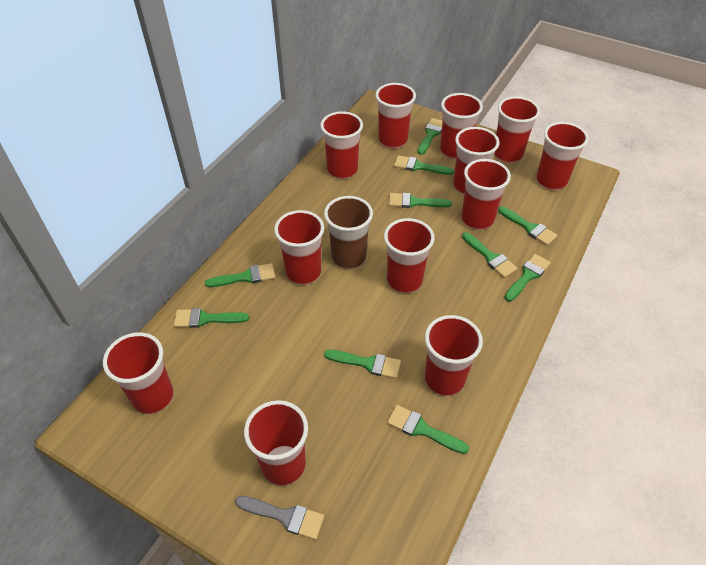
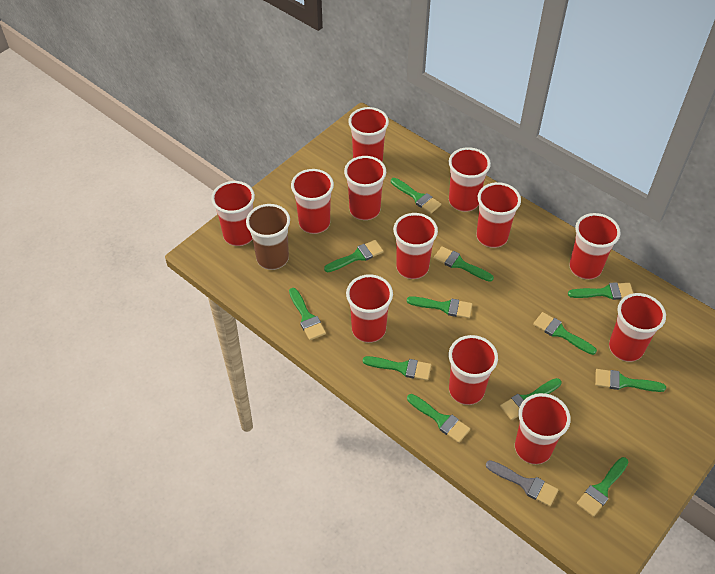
green brush: 10 -> 12

